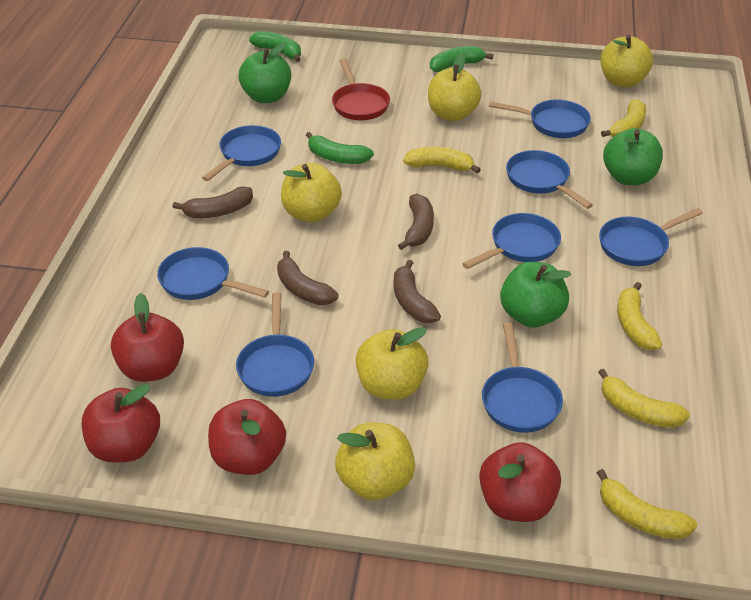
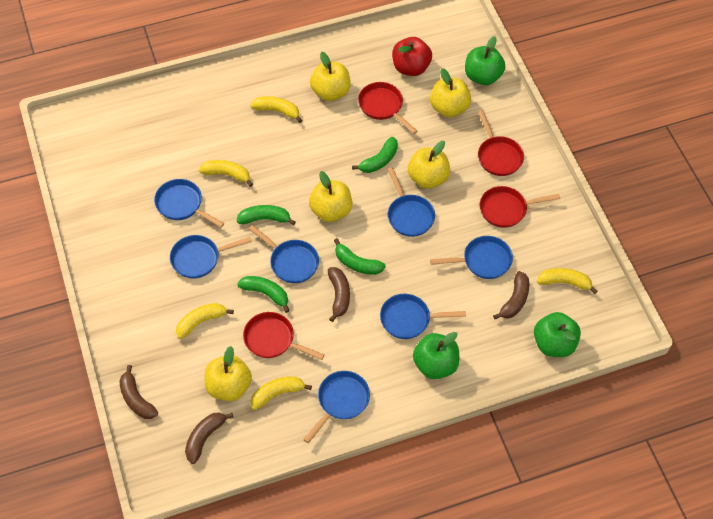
blue pan: 8 -> 7
green banana: 3 -> 4
red apple: 4 -> 1
red pan: 1 -> 4

